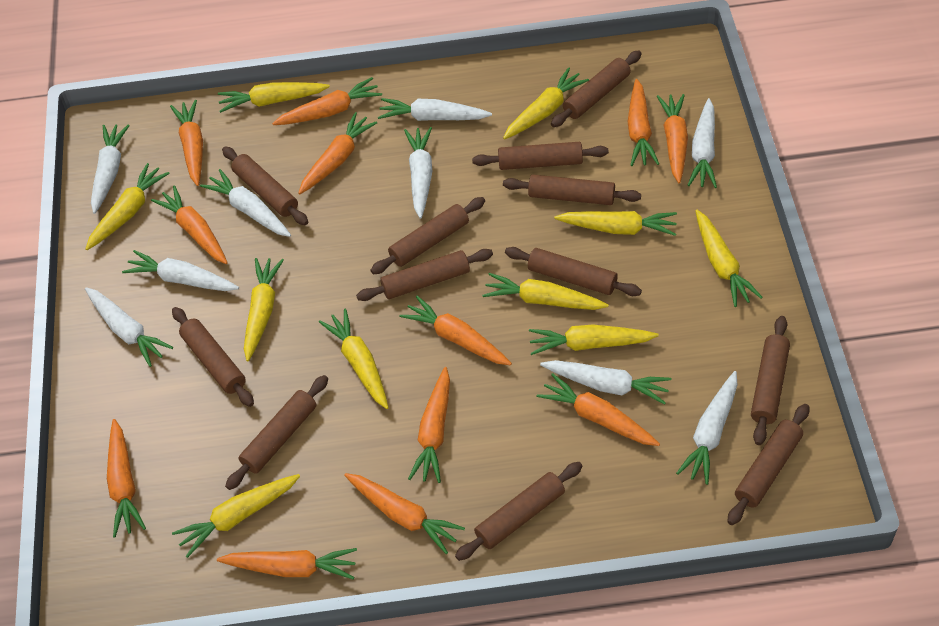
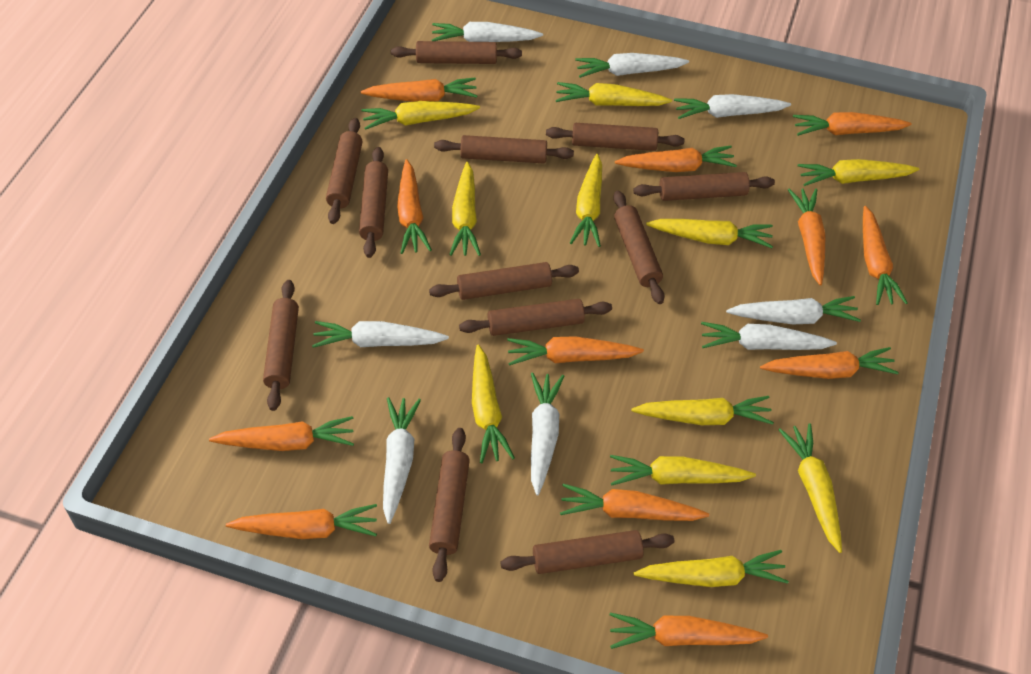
white carrot: 9 -> 8
yellow carrot: 10 -> 11

